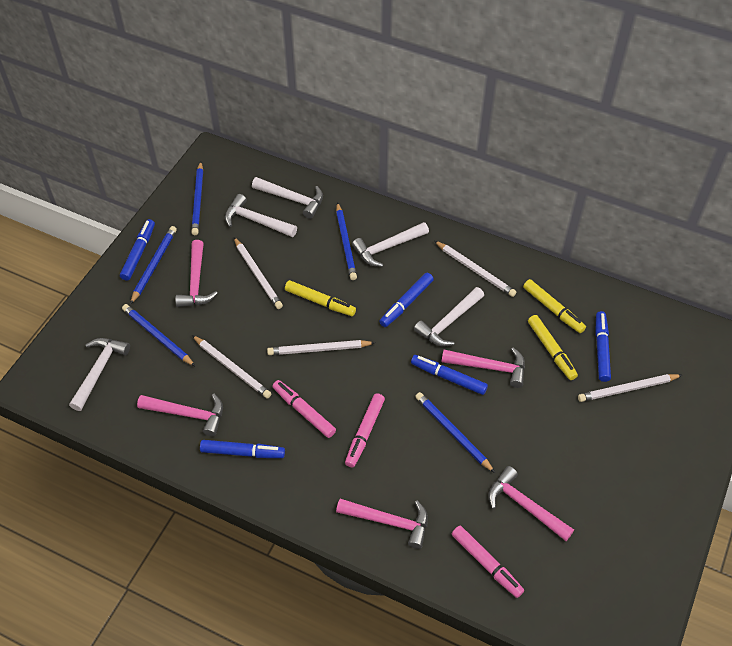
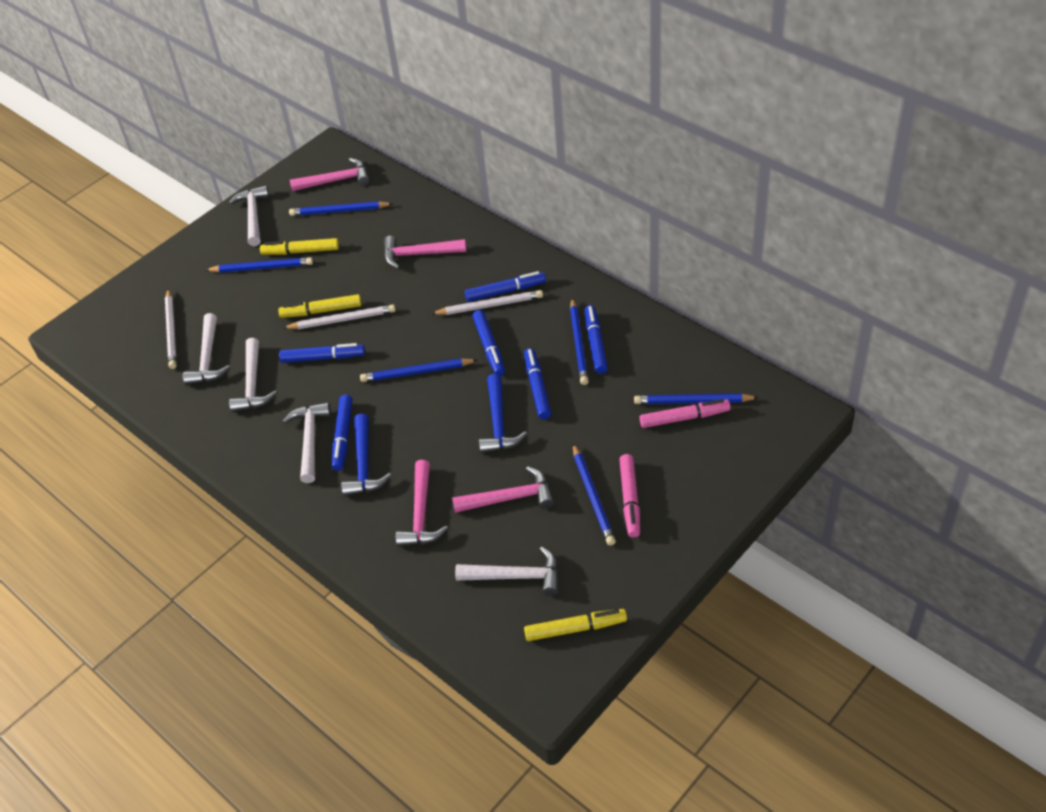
blue hammer: 0 -> 2
blue marker: 5 -> 6
blue pencil: 5 -> 6
pink hammer: 5 -> 4
pink marker: 3 -> 2
white pencil: 5 -> 3

